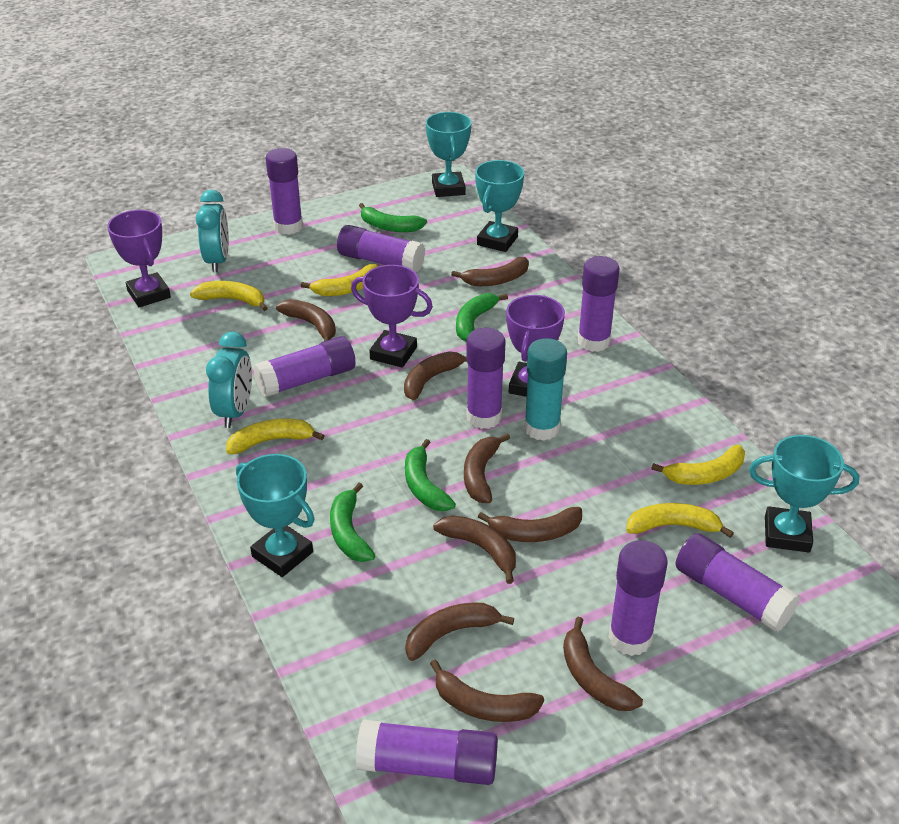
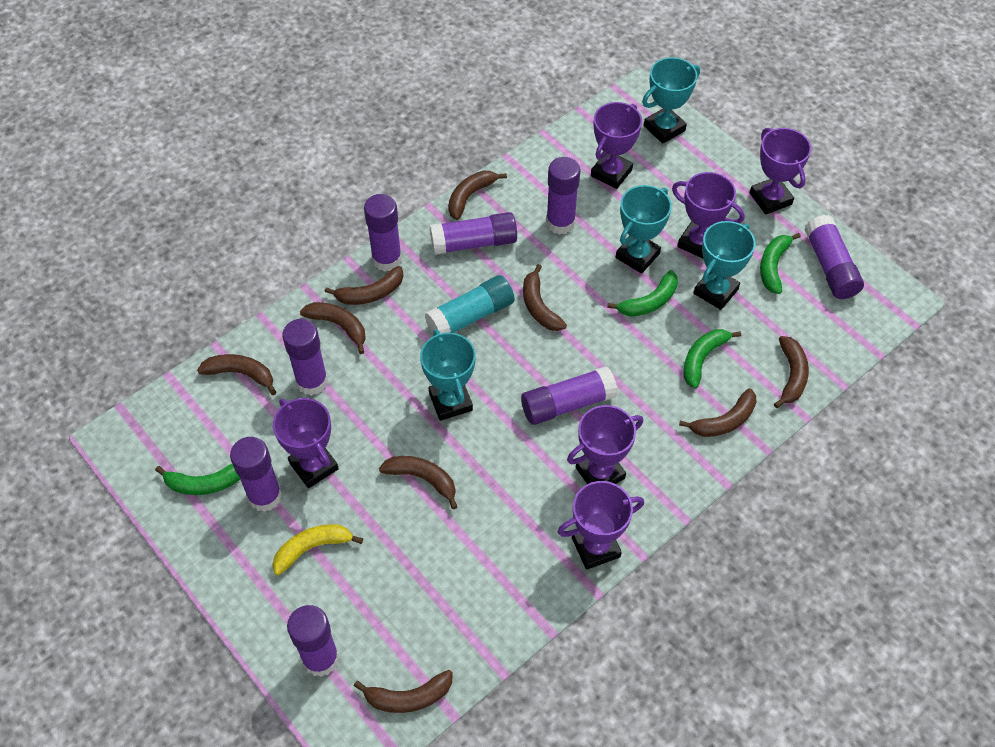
purple trophy: 3 -> 6
turquoise clock: 2 -> 0
yellow banana: 5 -> 1

